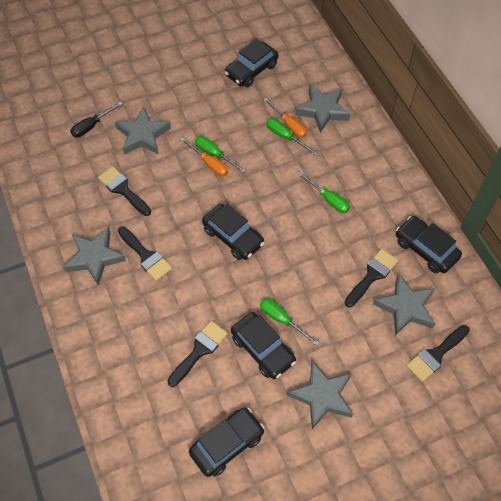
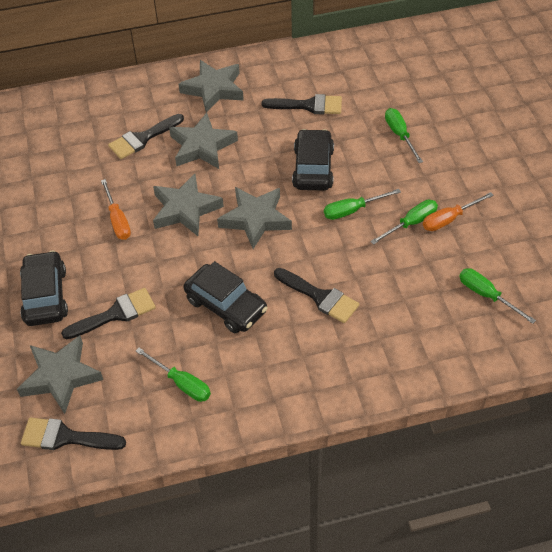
black car: 5 -> 3
black screwdriver: 1 -> 0
green screwdriver: 4 -> 5

